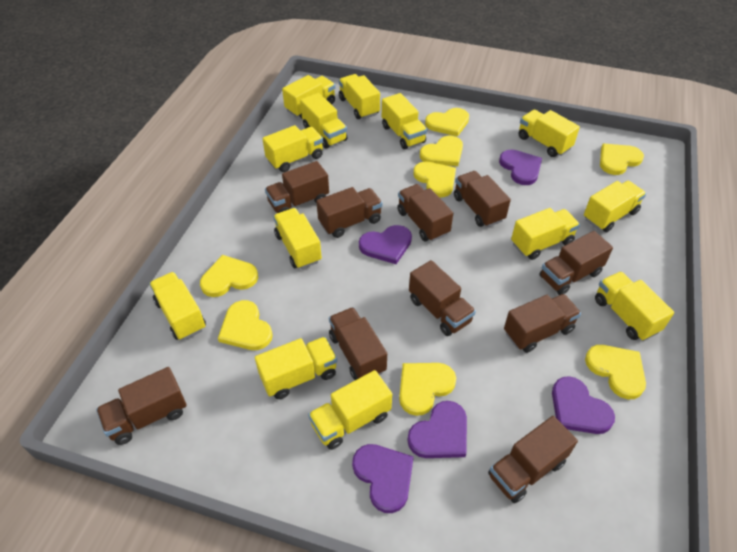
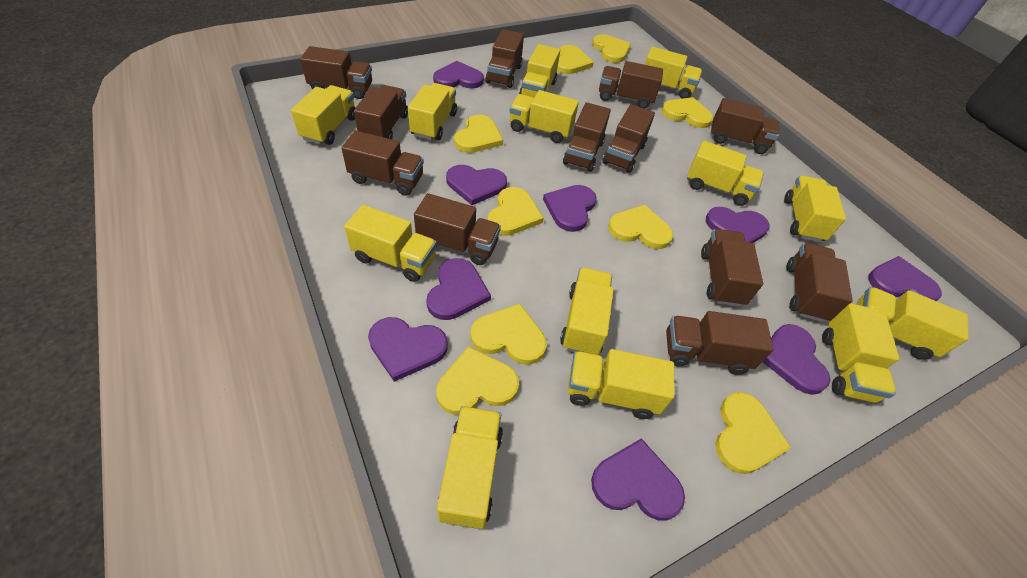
brown truck: 10 -> 12
purple heart: 5 -> 9
yellow heart: 8 -> 9

